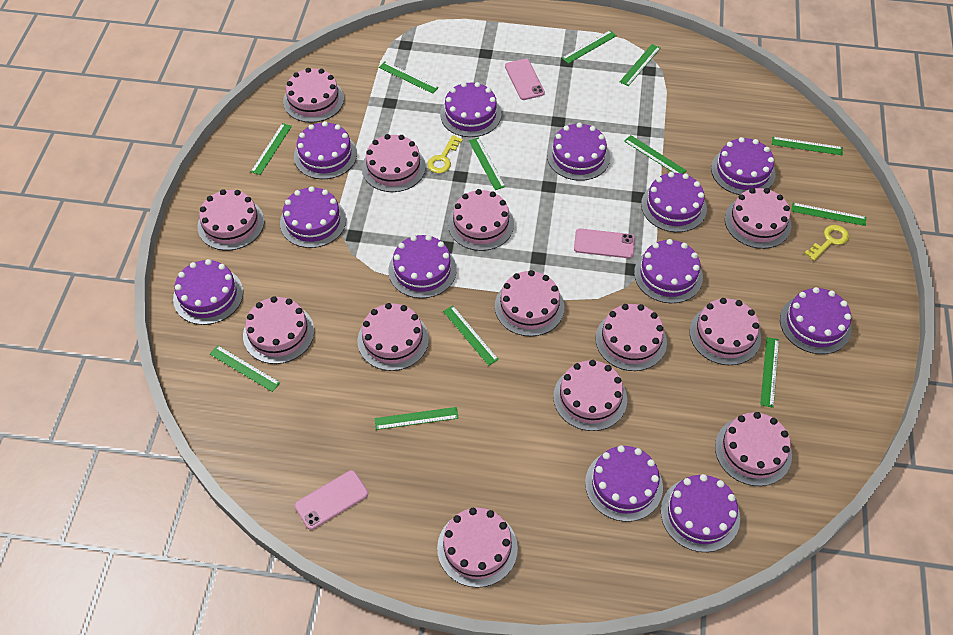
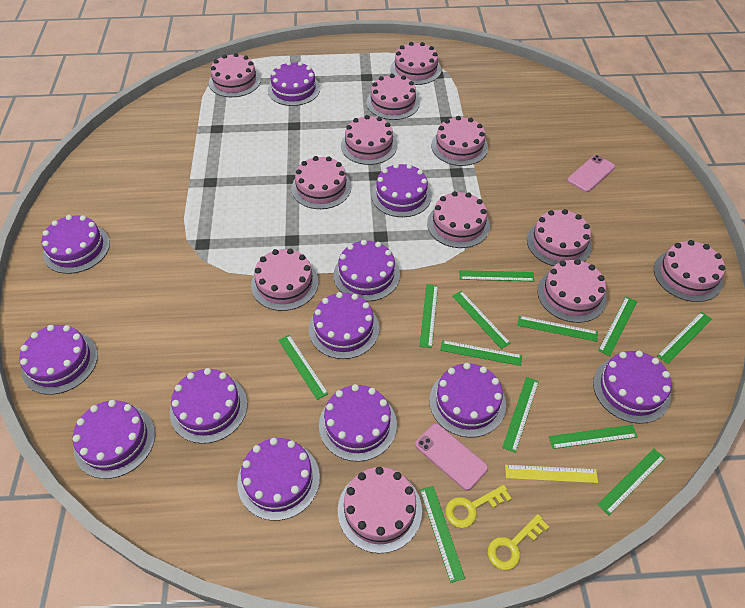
pink cake: 13 -> 12
pink phone: 3 -> 2
yellow ruler: 0 -> 1

